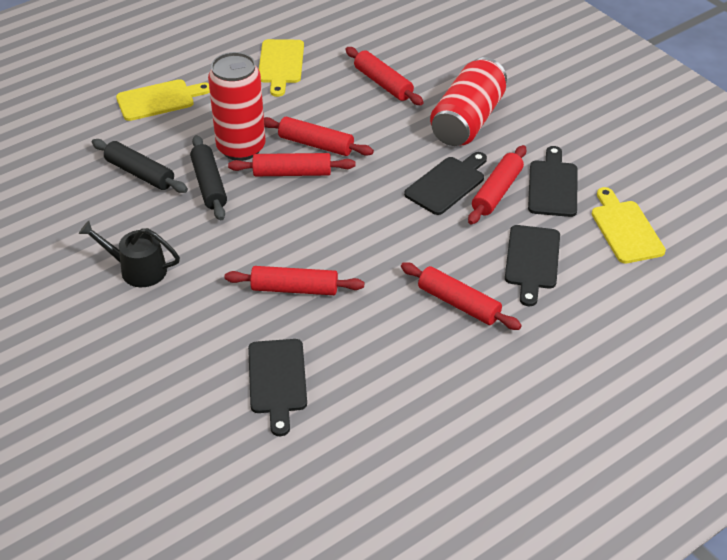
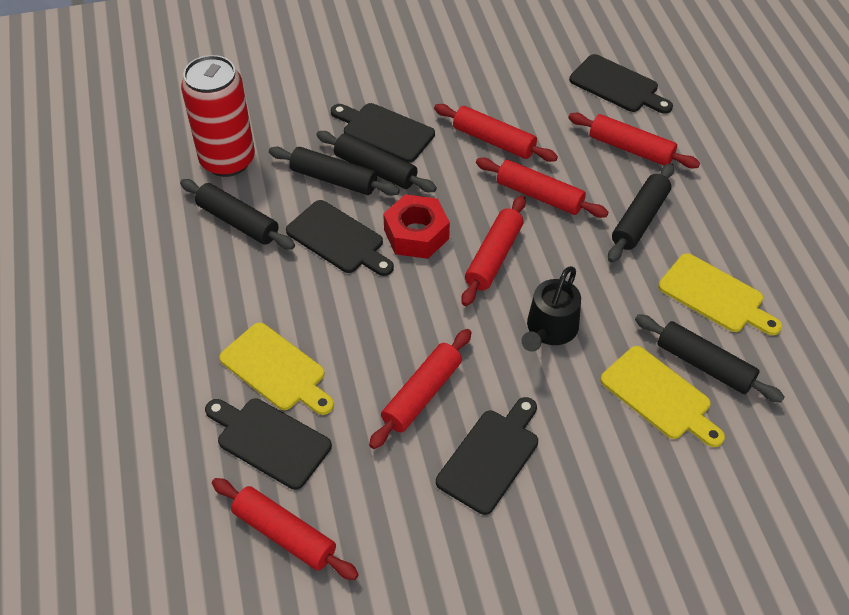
black cutting board: 4 -> 5
black rolling pin: 2 -> 5
red can: 2 -> 1
red nut: 0 -> 1

